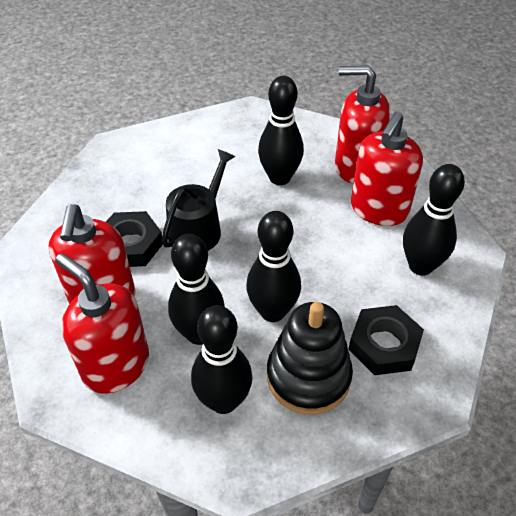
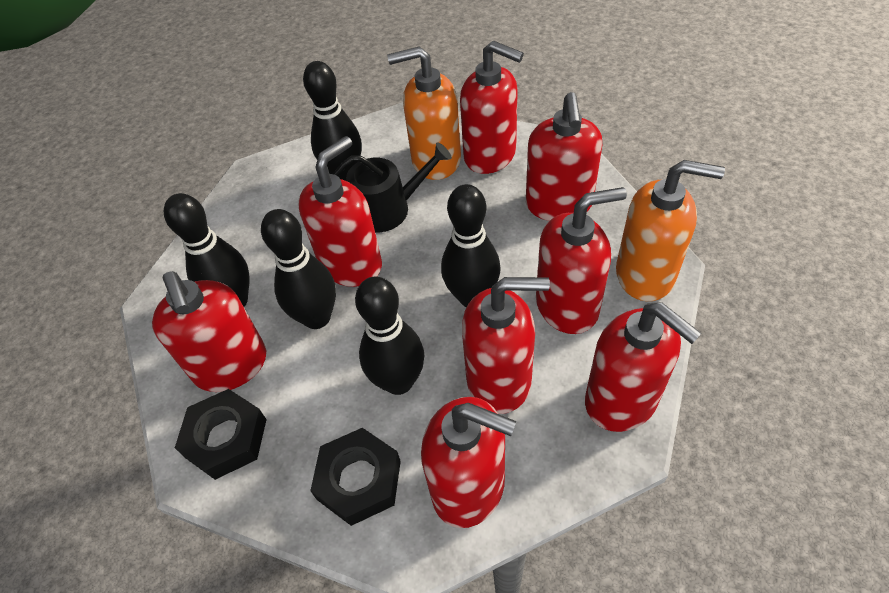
black stacking toy: 1 -> 0
orange soap dispenser: 0 -> 2
red soap dispenser: 4 -> 8

